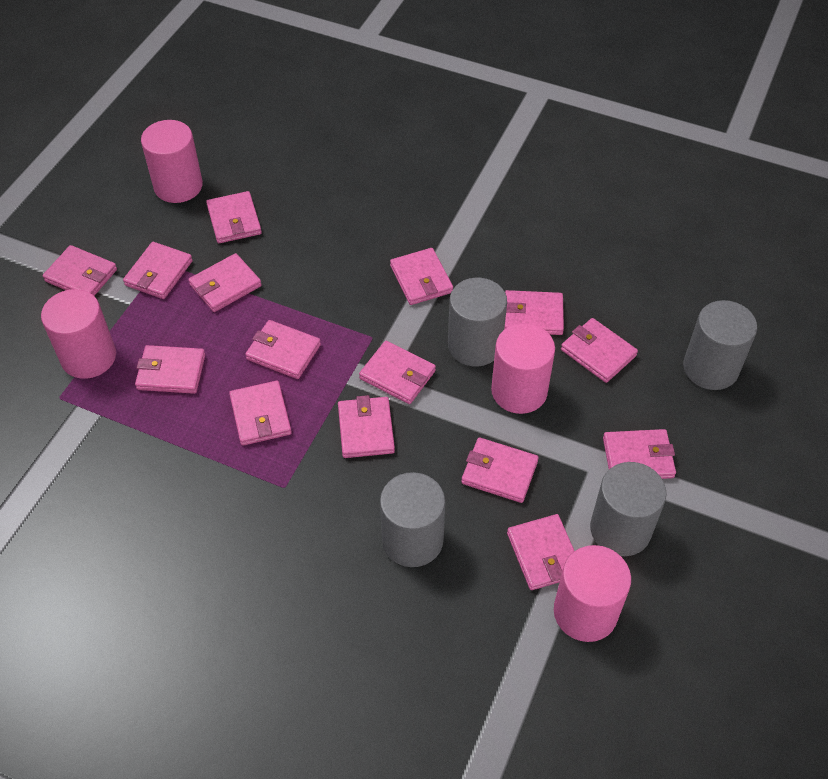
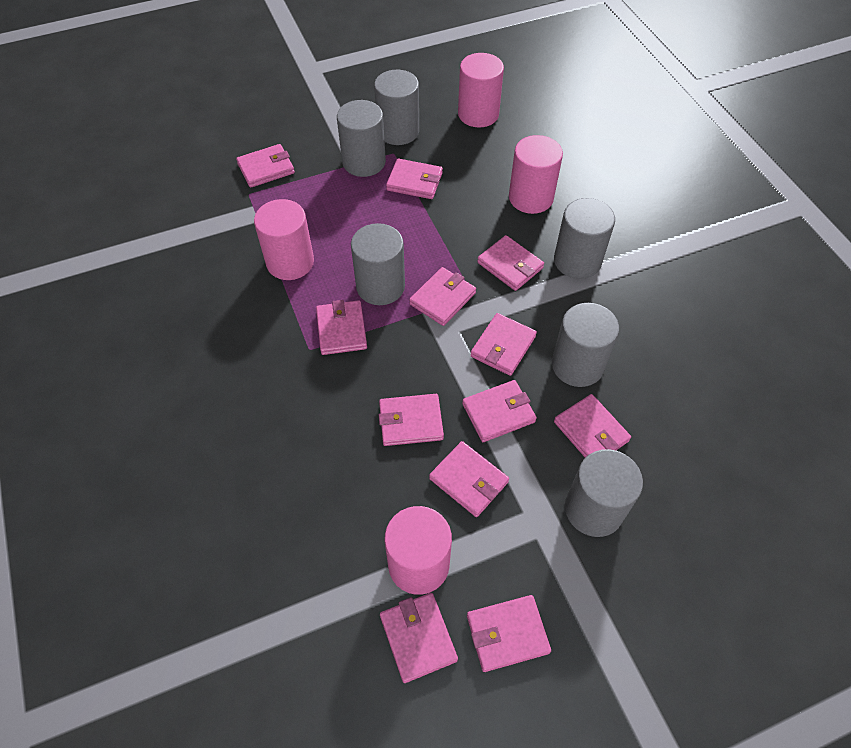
grey cylinder: 4 -> 6
pink wallet: 15 -> 12

